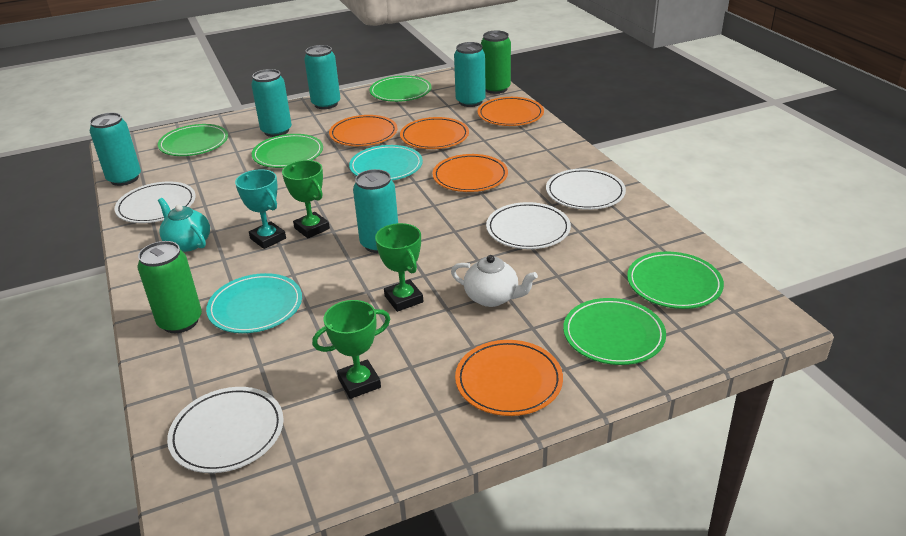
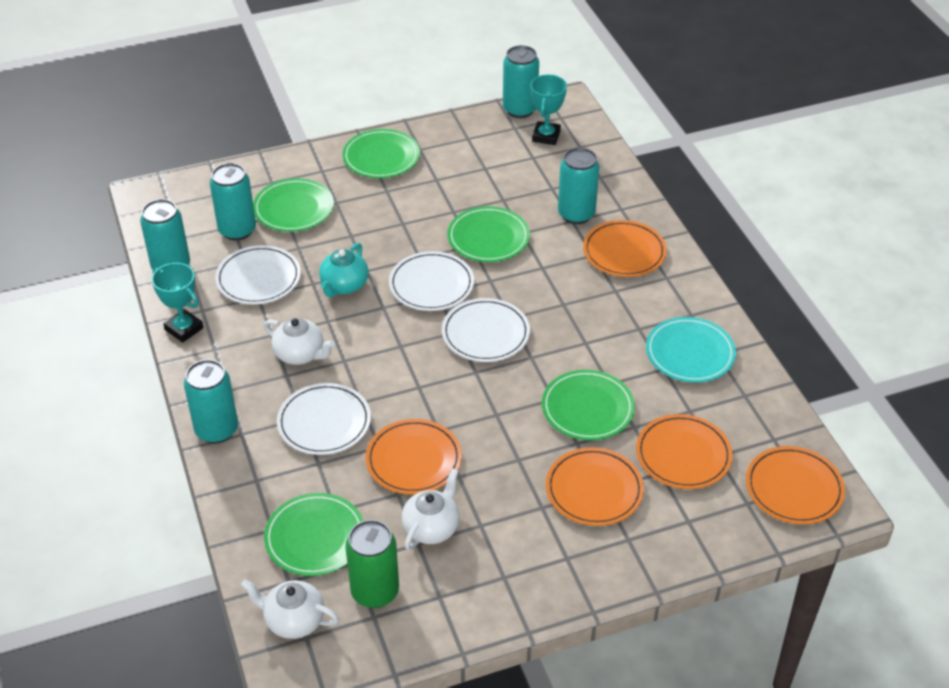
green can: 2 -> 1
green trophy: 3 -> 0
turquoise plate: 2 -> 1
turquoise trophy: 1 -> 2
white teapot: 1 -> 3

